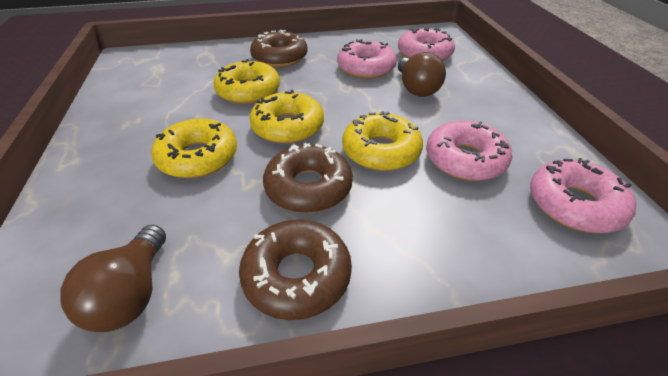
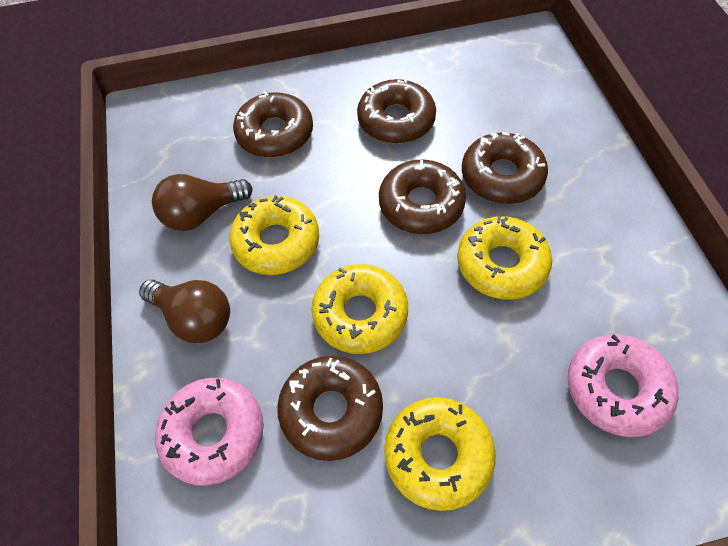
brown donut: 3 -> 5
pink donut: 4 -> 2

